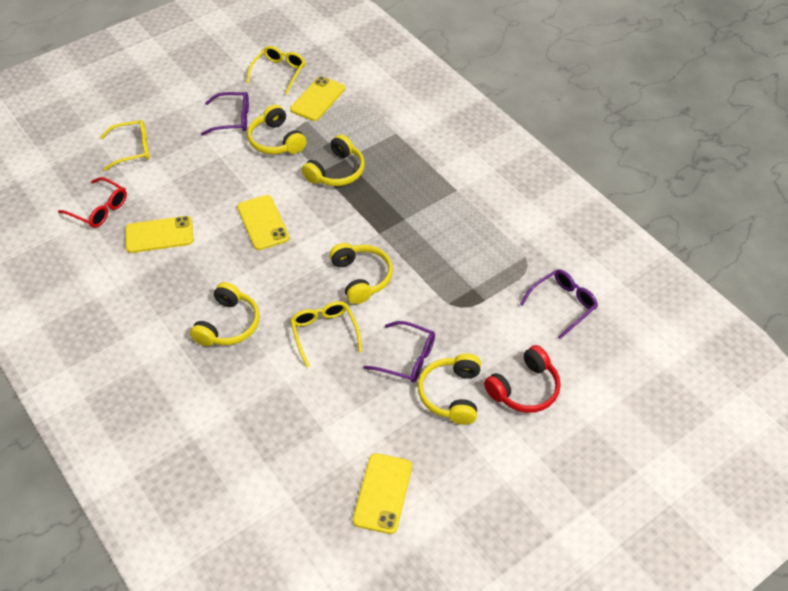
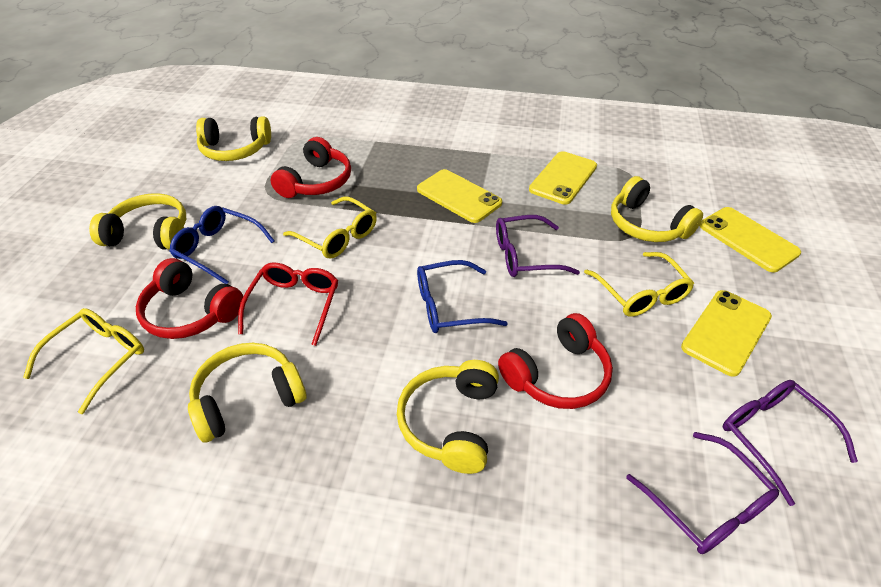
blue glasses: 0 -> 2
red headphones: 1 -> 3

